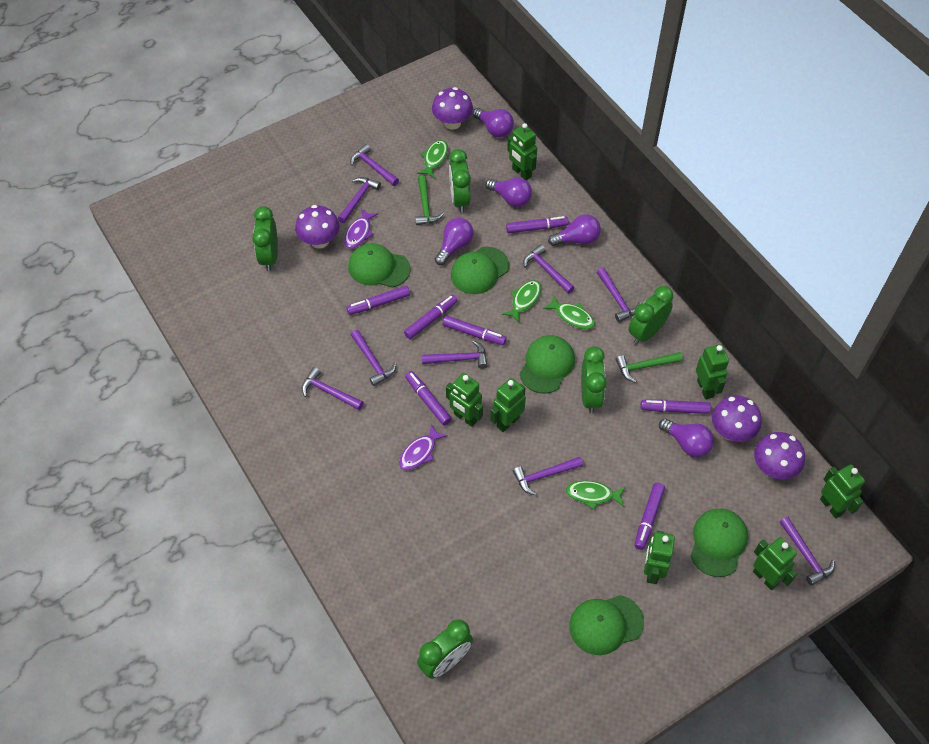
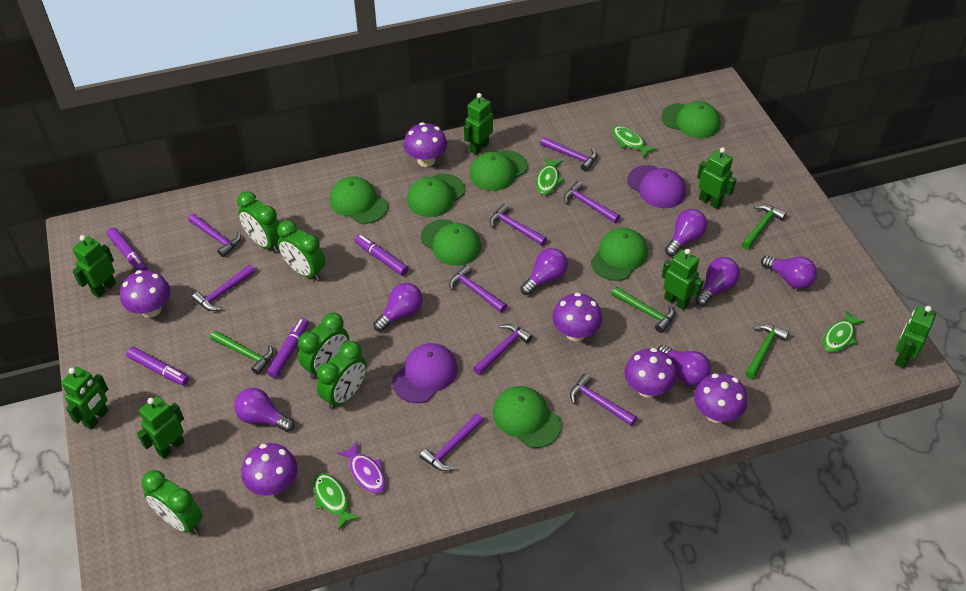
green cap: 5 -> 7
green hammer: 2 -> 4
purple cap: 0 -> 2
purple fish: 2 -> 1
purple light bulb: 5 -> 7
purple marker: 7 -> 4
purple mushroom: 4 -> 6

